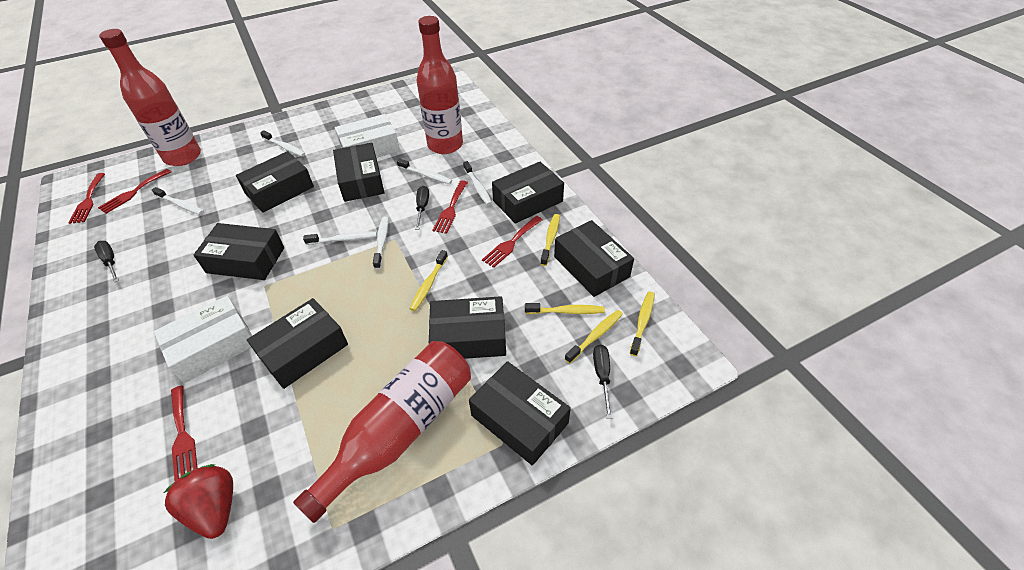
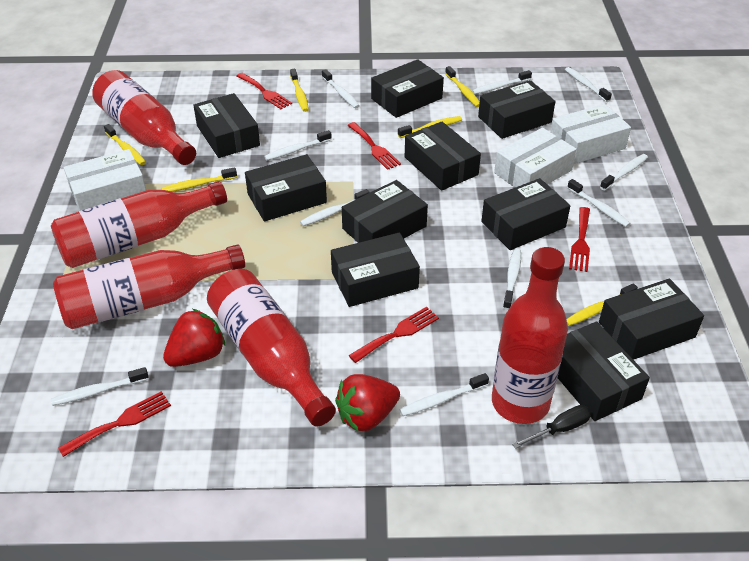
black box: 8 -> 10
black screwdriver: 3 -> 1
red bottle: 3 -> 5
red strawberry: 1 -> 2
white box: 2 -> 3
white toothbrush: 6 -> 10
yellow toothbrush: 5 -> 6

